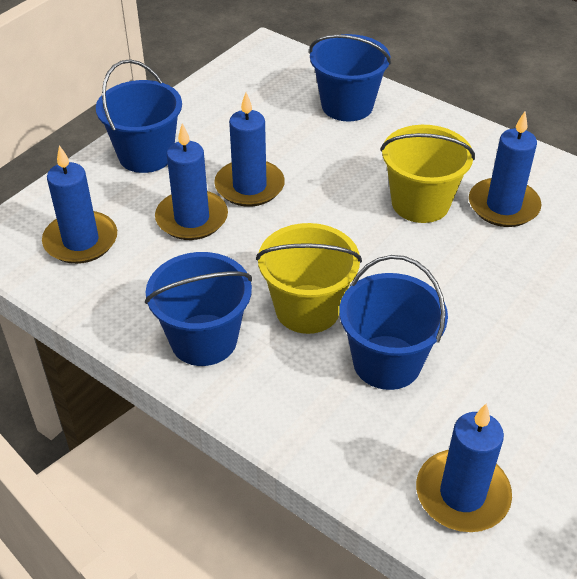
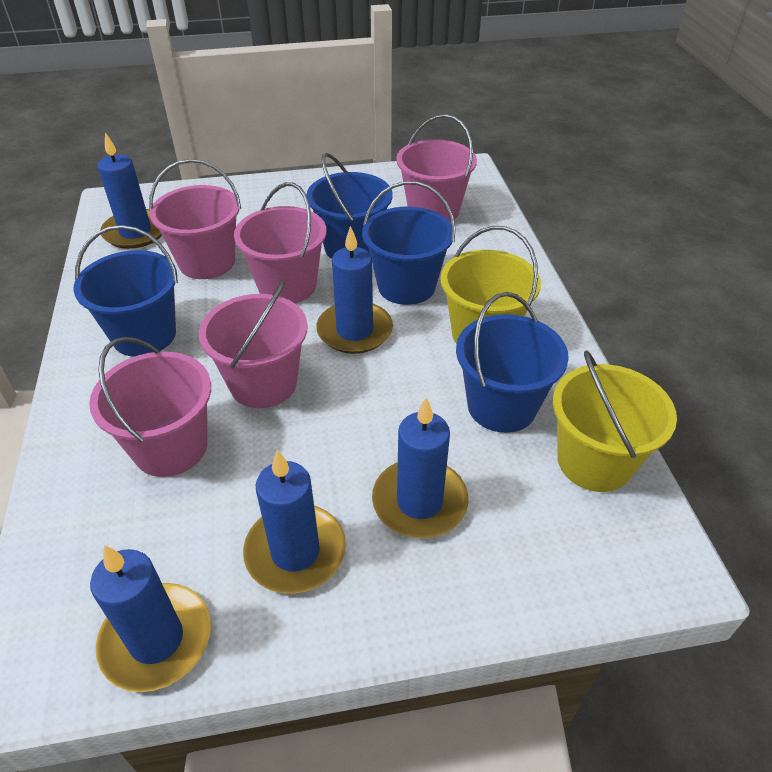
pink bucket: 0 -> 5

